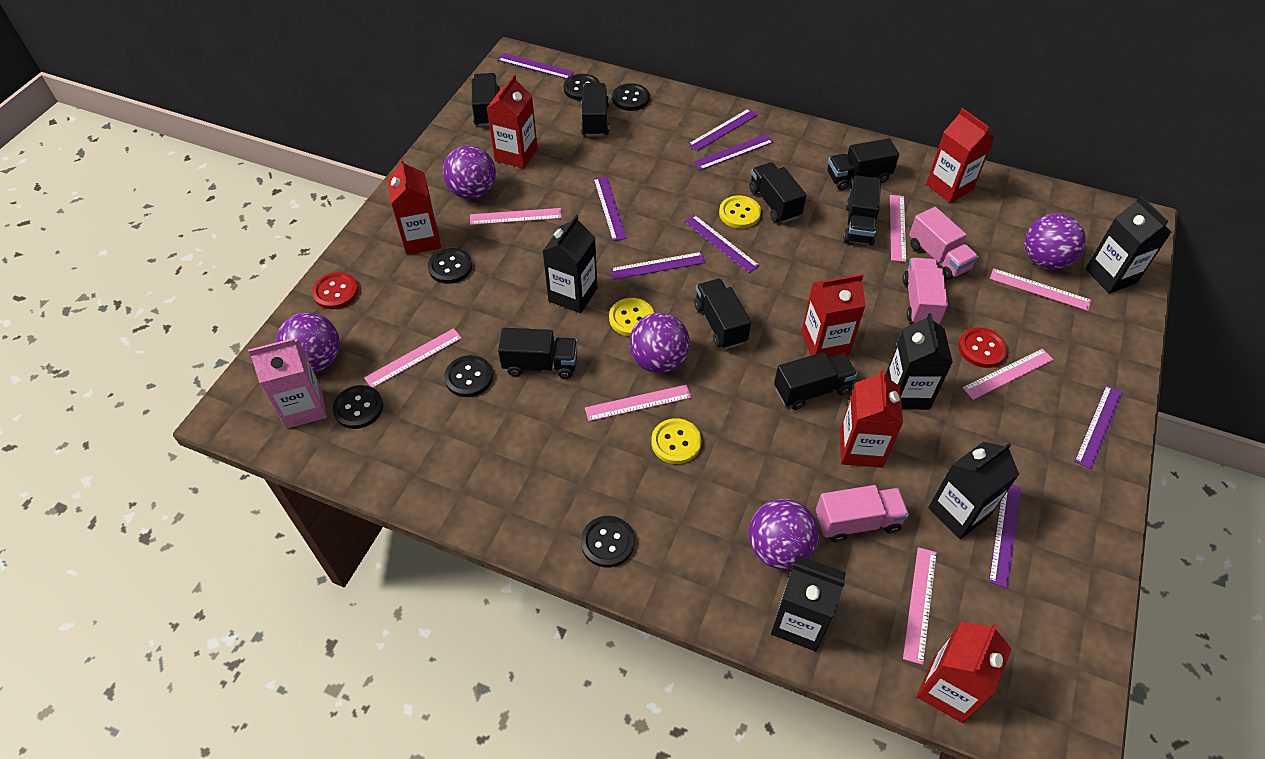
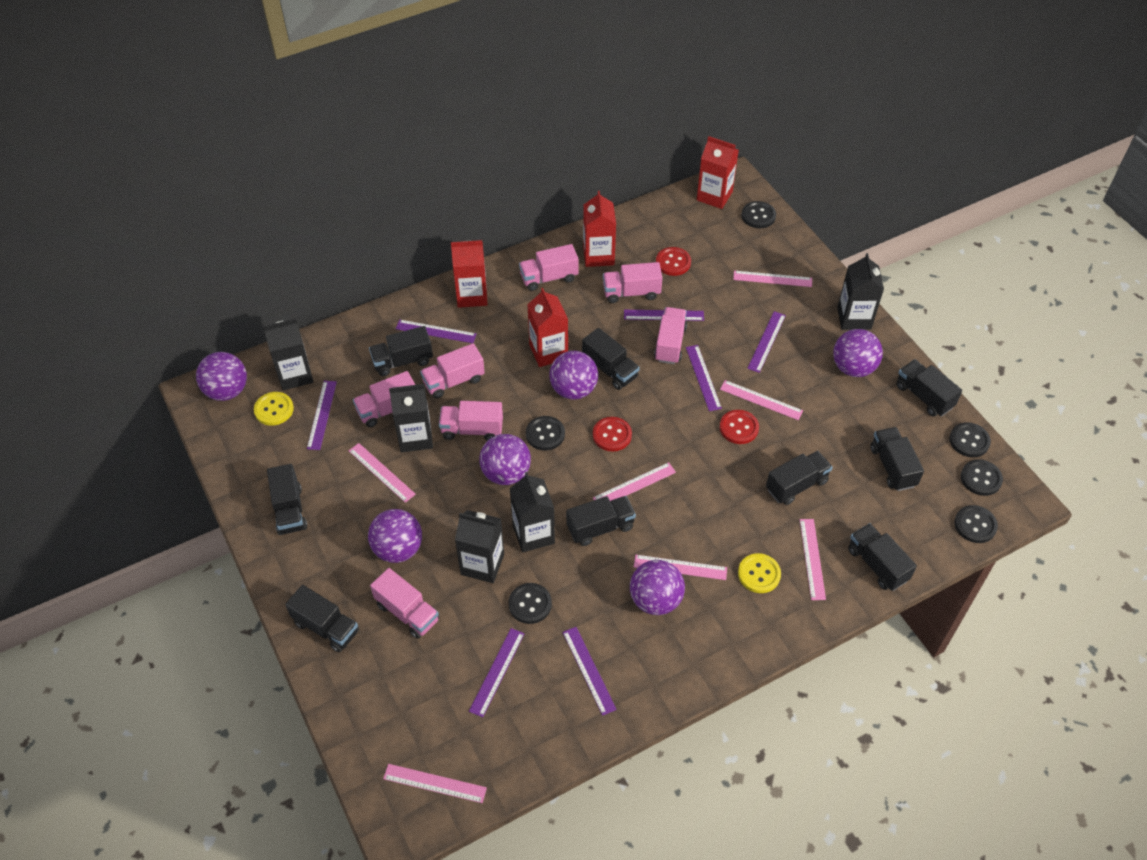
black truck: 8 -> 9
pink carton: 1 -> 0
pink truck: 3 -> 7
purple ball: 5 -> 6
purple ruler: 8 -> 7
red button: 2 -> 3
red carton: 6 -> 4
yellow button: 3 -> 2

